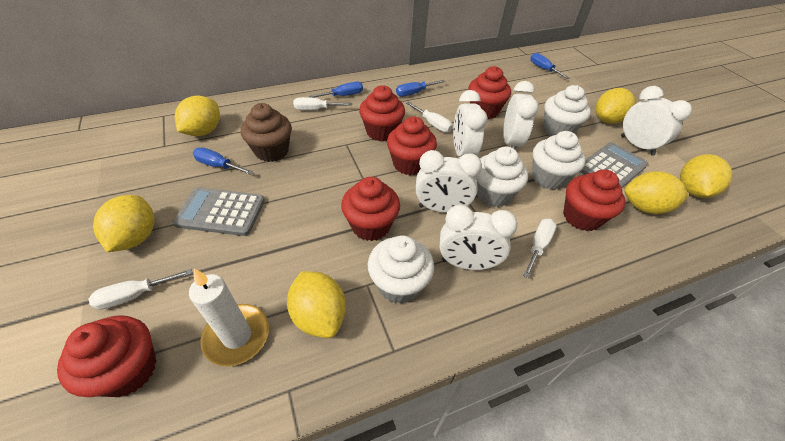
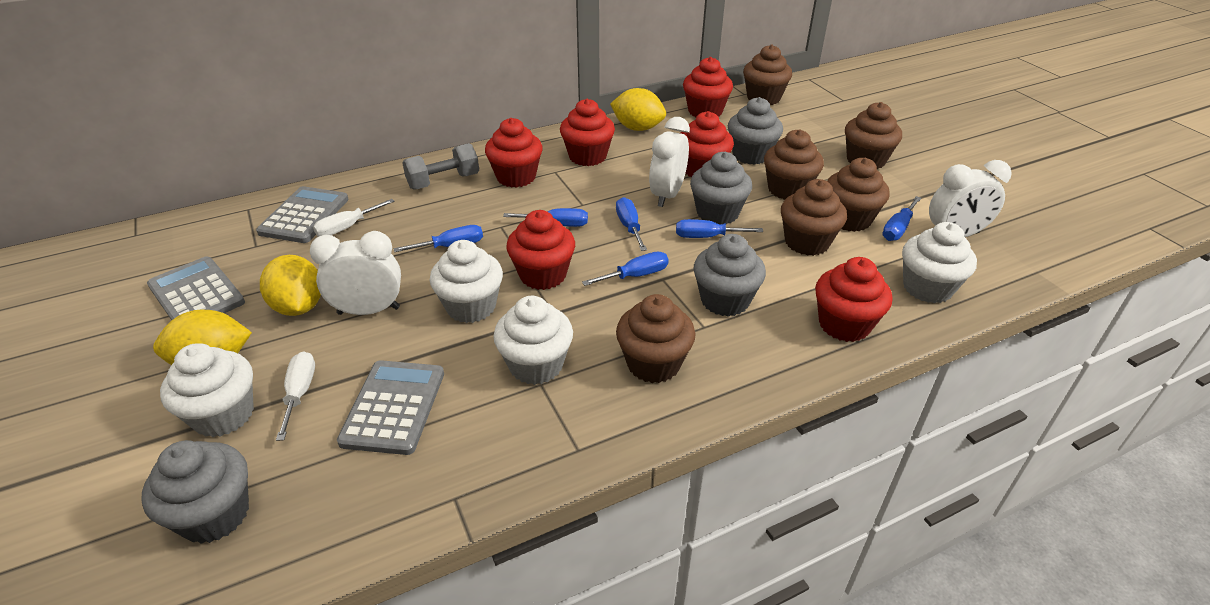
blue screwdriver: 4 -> 6
brown cupcake: 1 -> 6
grey calculator: 2 -> 3
grey cupcake: 0 -> 4
grey dumbbell: 0 -> 1
white candle: 1 -> 0
white clock: 5 -> 3
white screwdriver: 4 -> 2
yellow lemon: 6 -> 3

